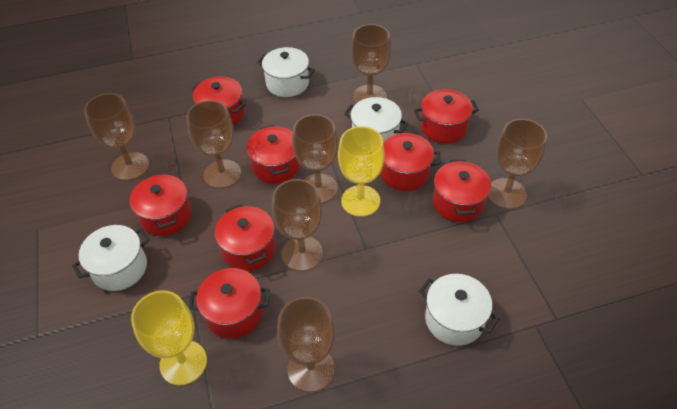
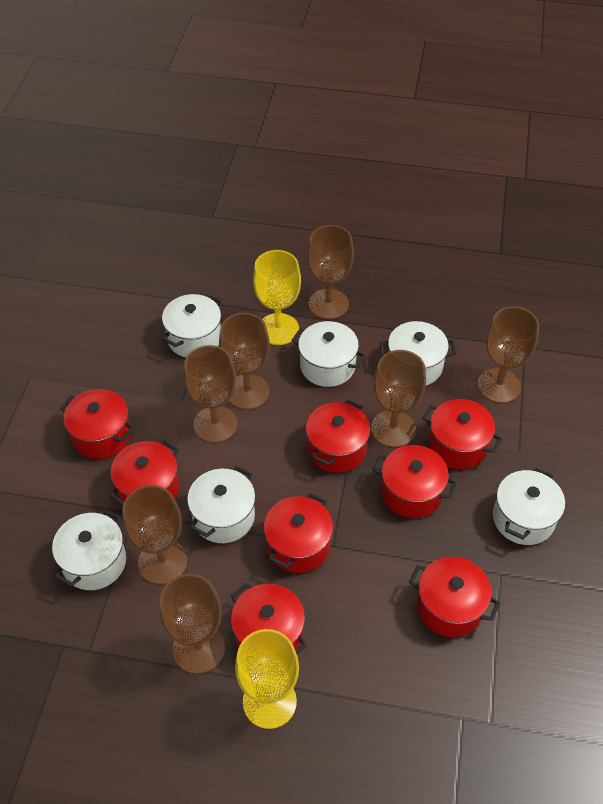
white pot: 4 -> 6

